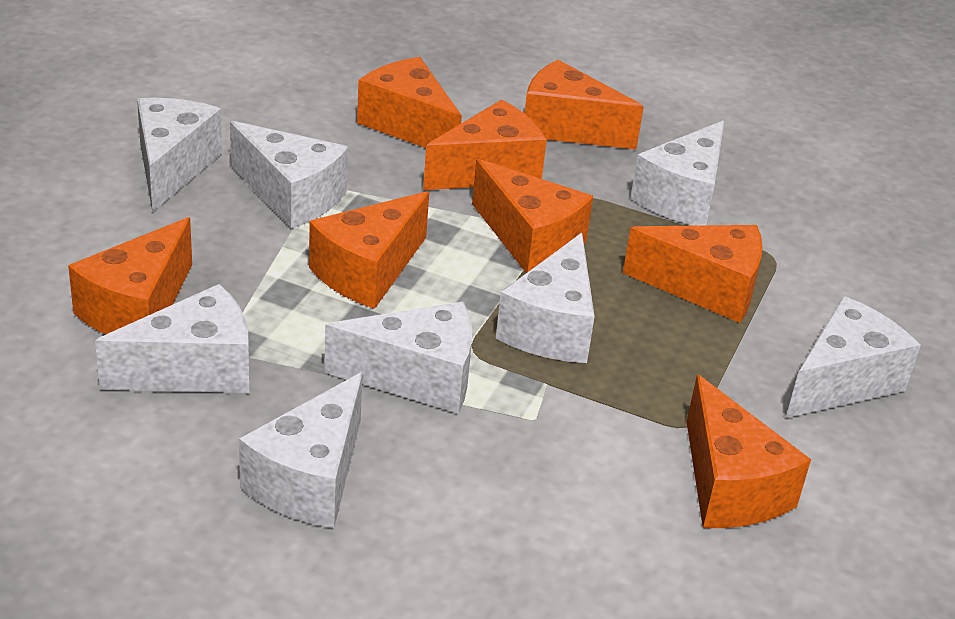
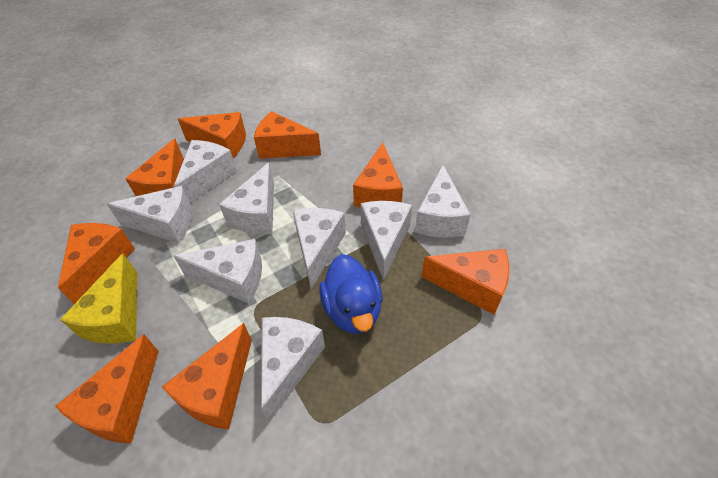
blue duck: 0 -> 1
yellow cheese: 0 -> 1

